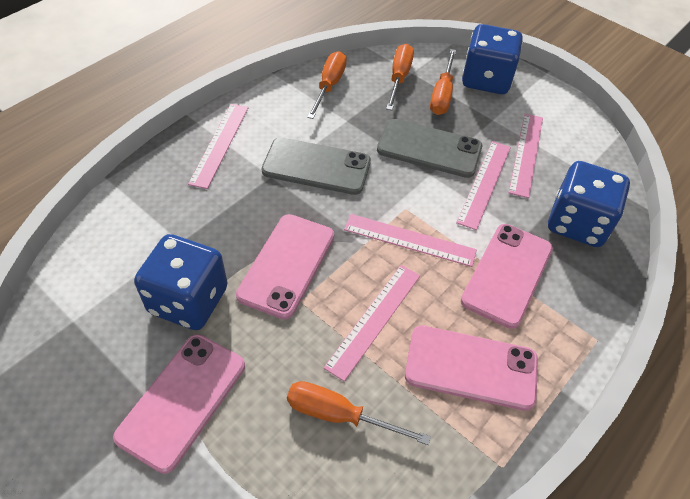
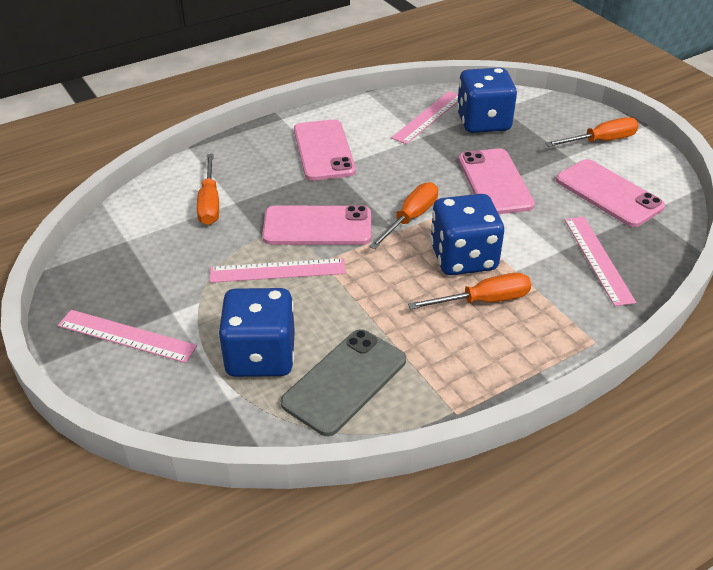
grey phone: 2 -> 1
pink ruler: 5 -> 4

